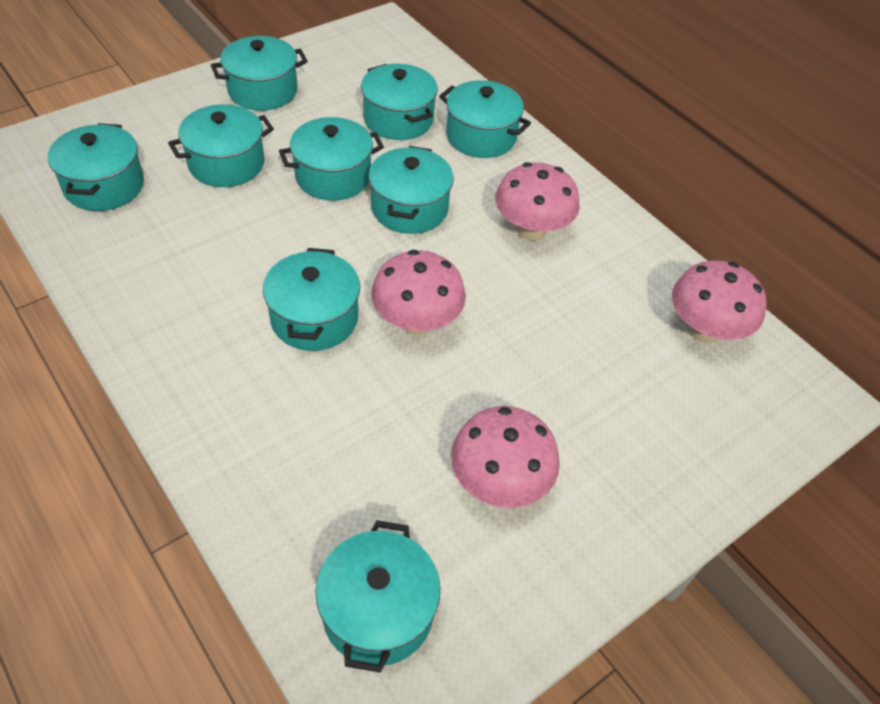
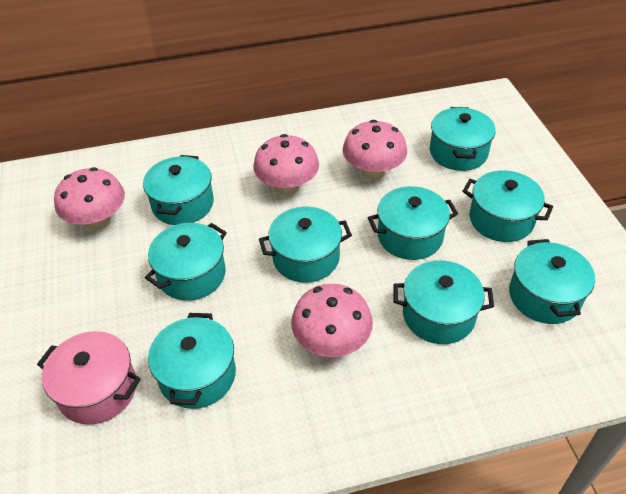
pink pot: 0 -> 1

